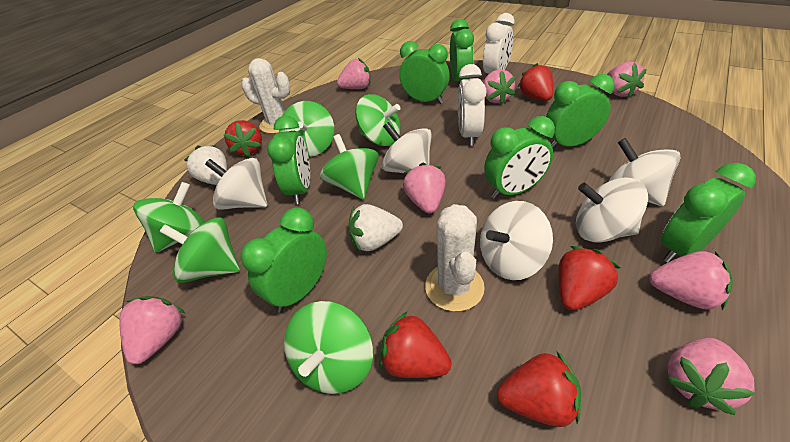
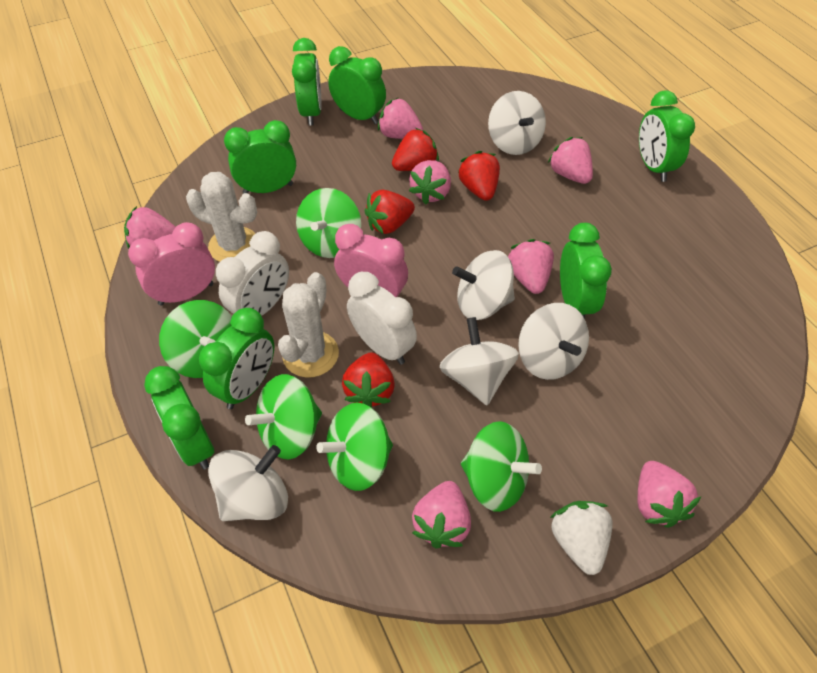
green spinning top: 6 -> 5
pink clock: 0 -> 2
red strawberry: 5 -> 4
white strawberry: 2 -> 1

